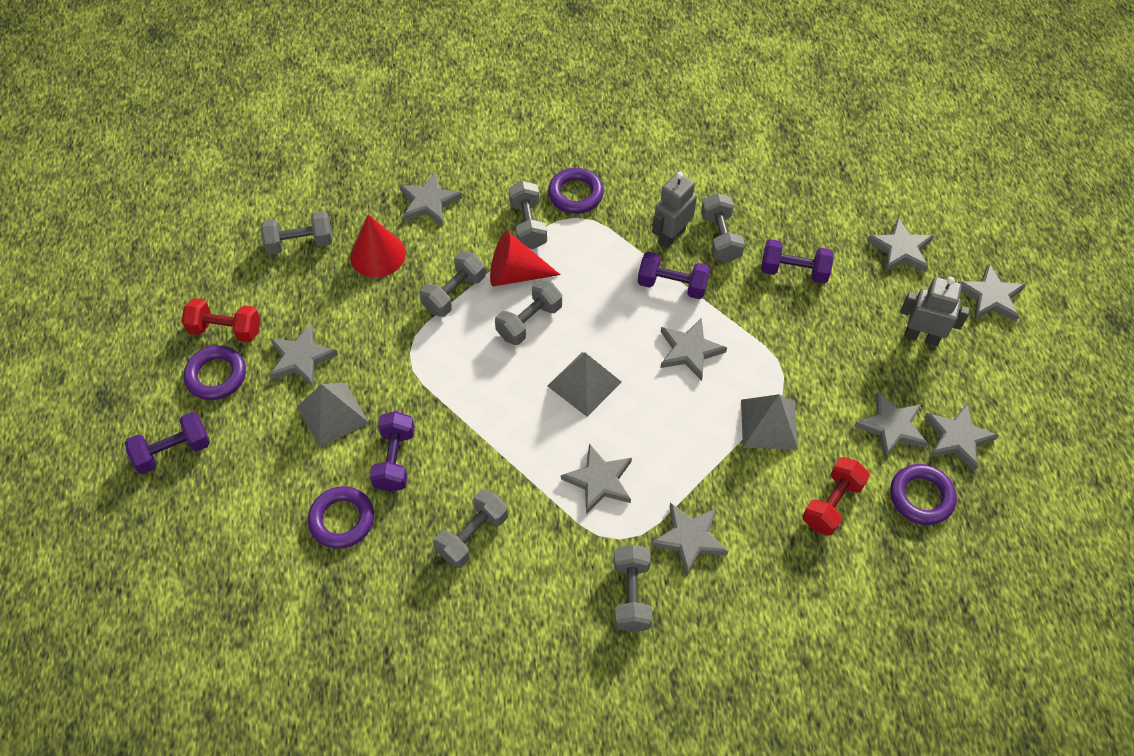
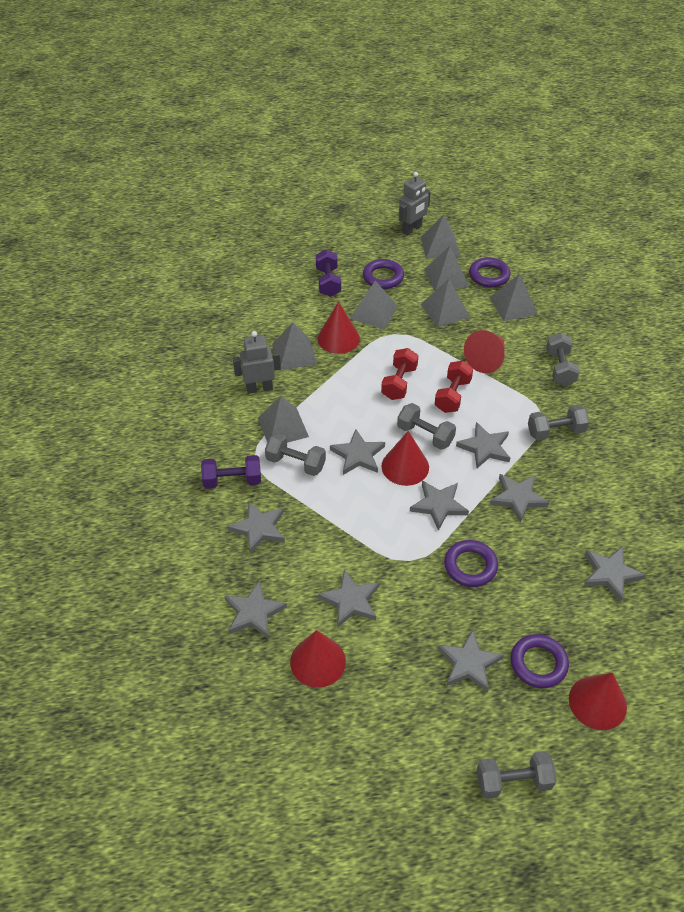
grey dumbbell: 7 -> 5
grey pyramid: 3 -> 7
purple dumbbell: 4 -> 2
red cone: 2 -> 5

